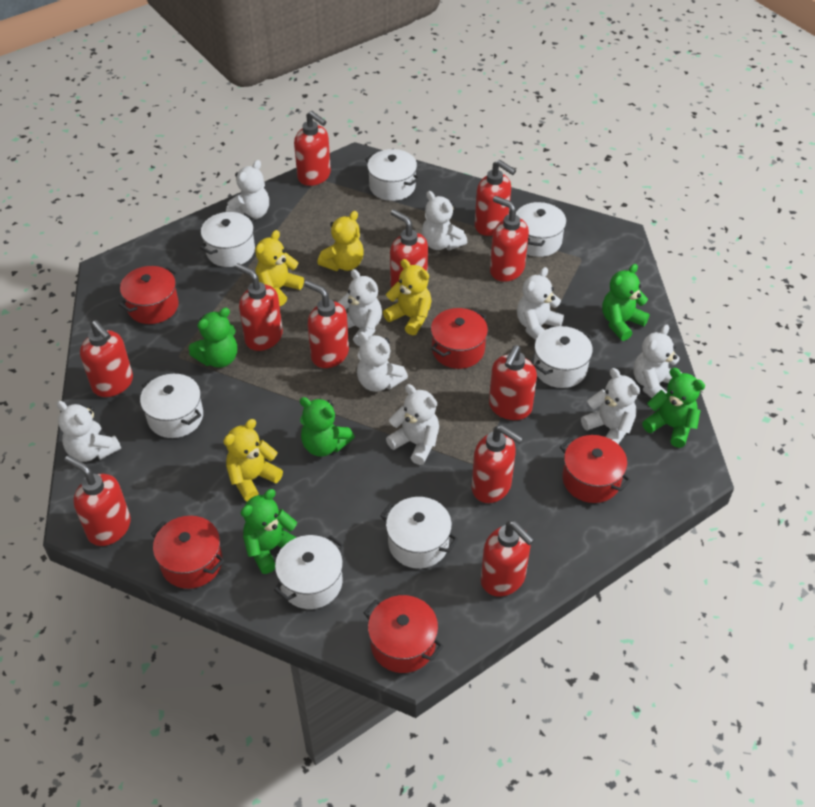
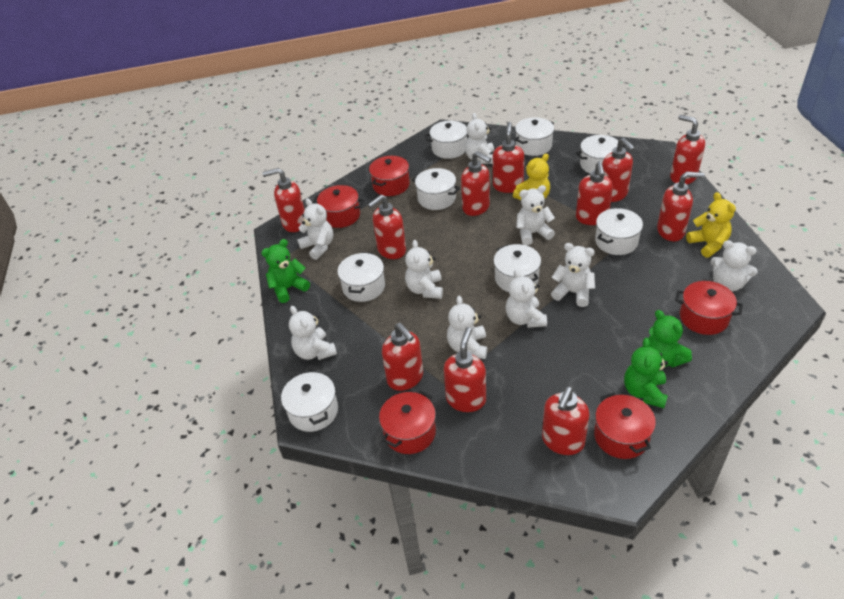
green teddy bear: 5 -> 3
white pot: 7 -> 8
yellow teddy bear: 4 -> 2

